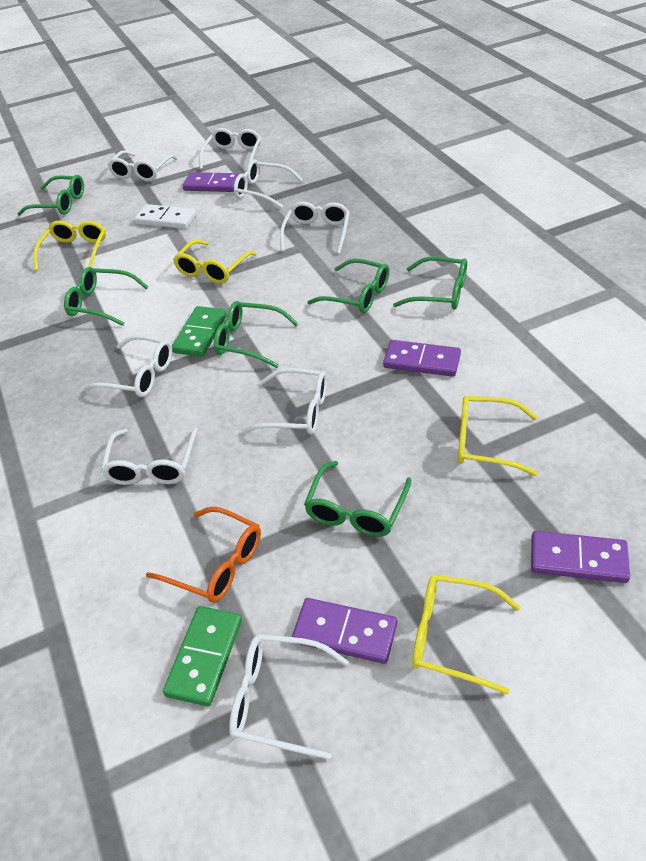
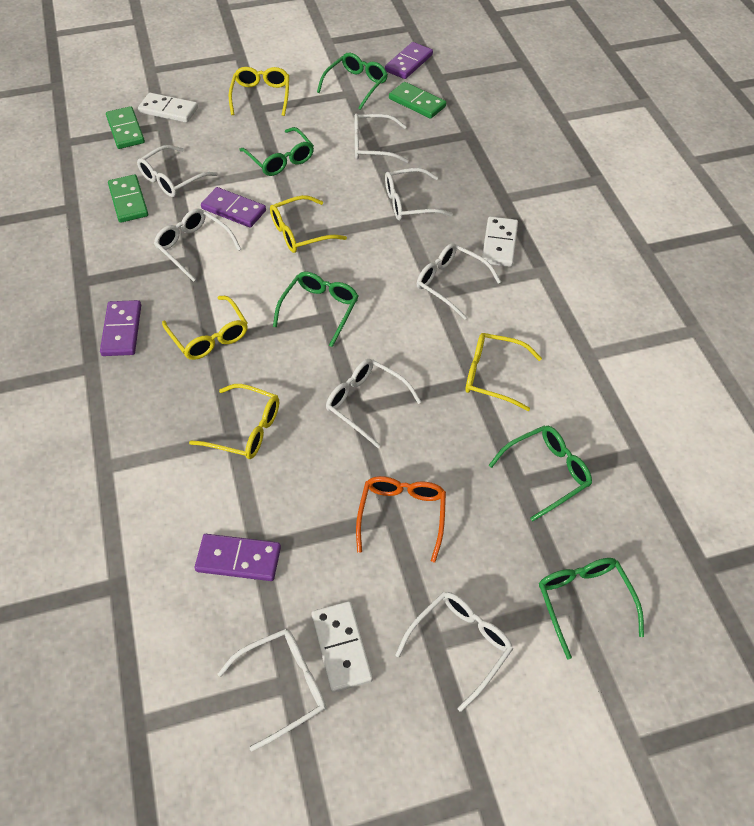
green domino: 2 -> 3
green glasses: 6 -> 5
white domino: 1 -> 3
yellow glasses: 4 -> 5

